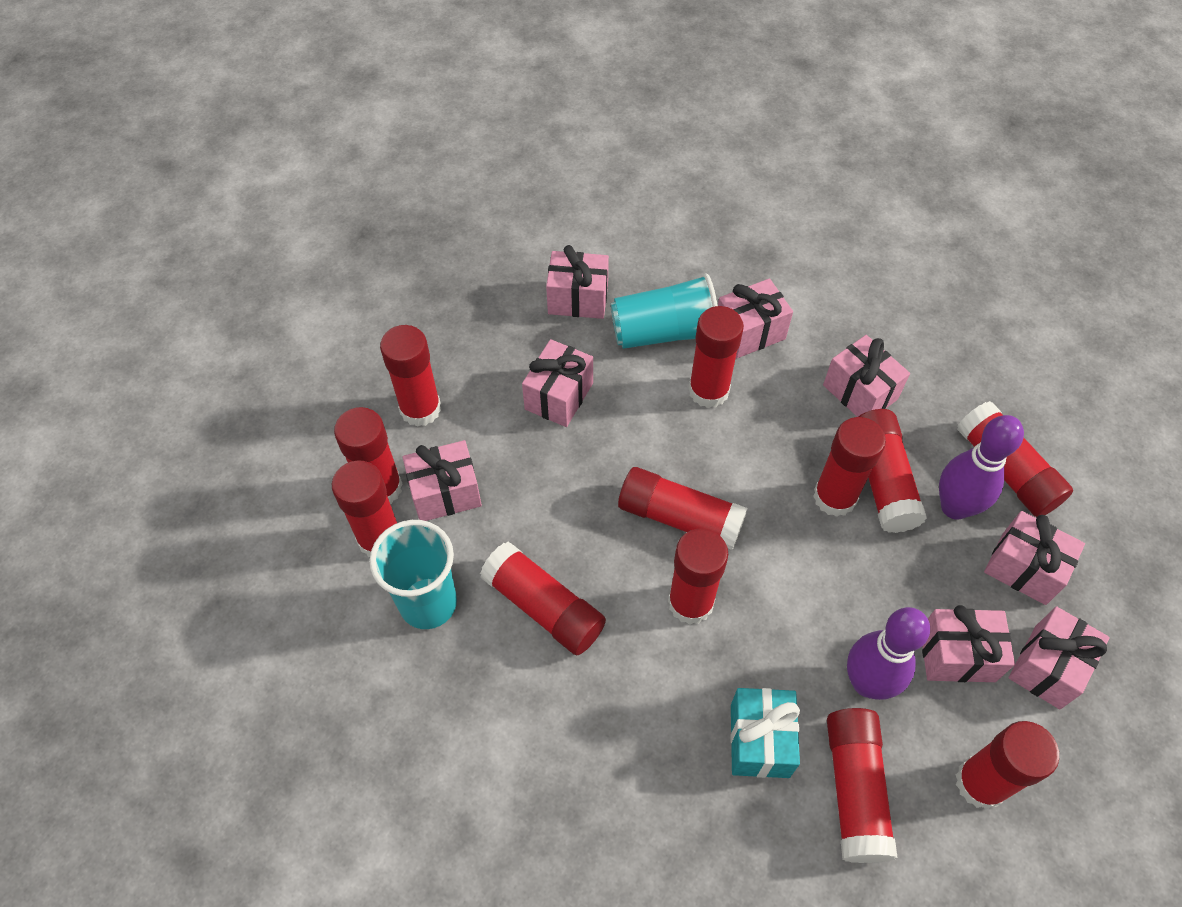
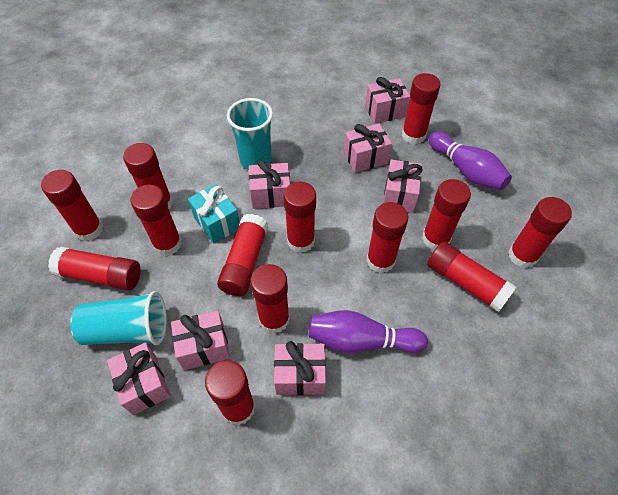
pink gift: 8 -> 7
red glue stick: 12 -> 13

